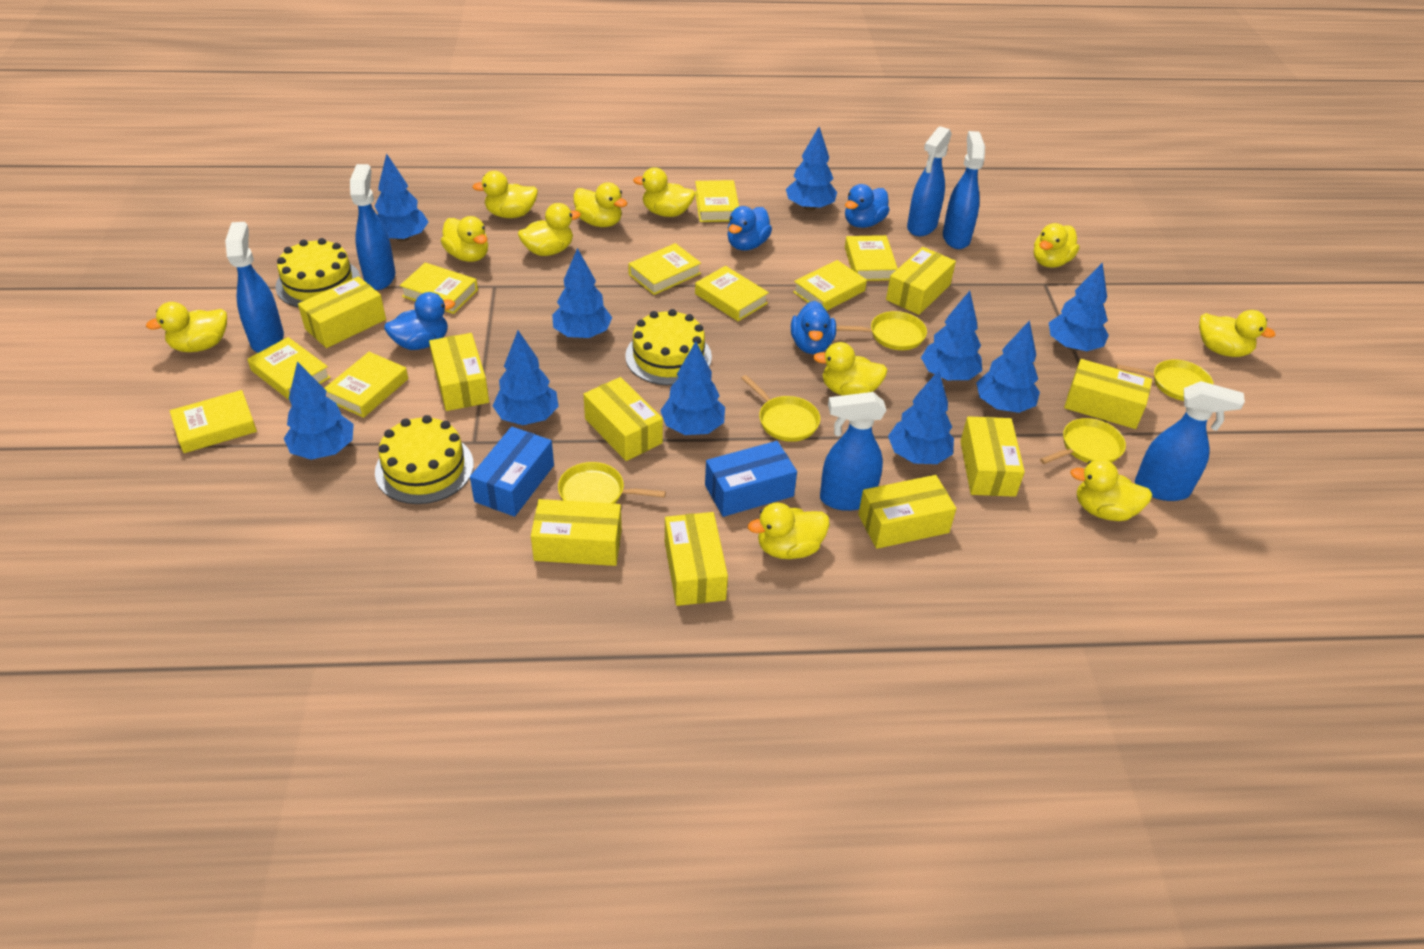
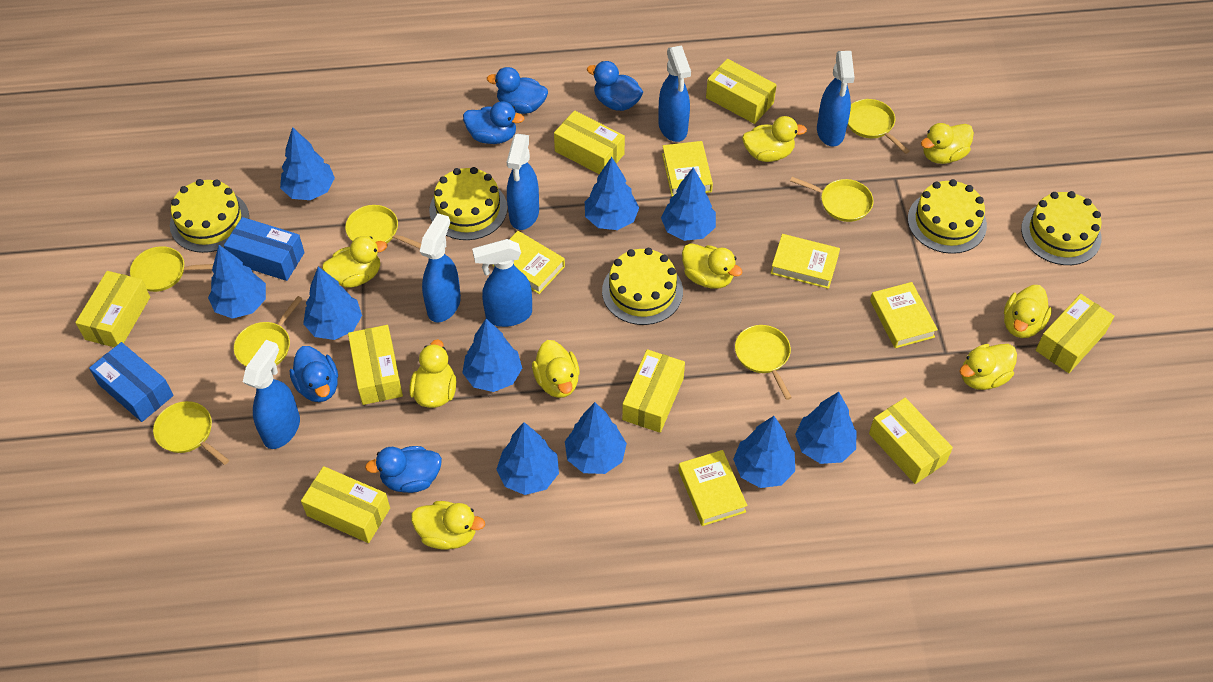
blue duck: 4 -> 5
yellow book: 9 -> 5
yellow box: 9 -> 8
yellow cake: 3 -> 5
yellow duck: 11 -> 9
yellow pan: 5 -> 7

